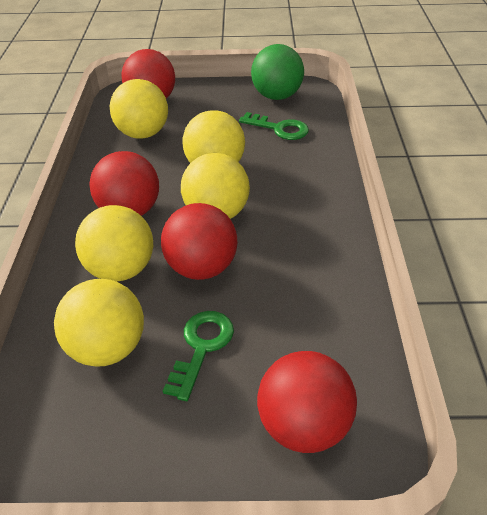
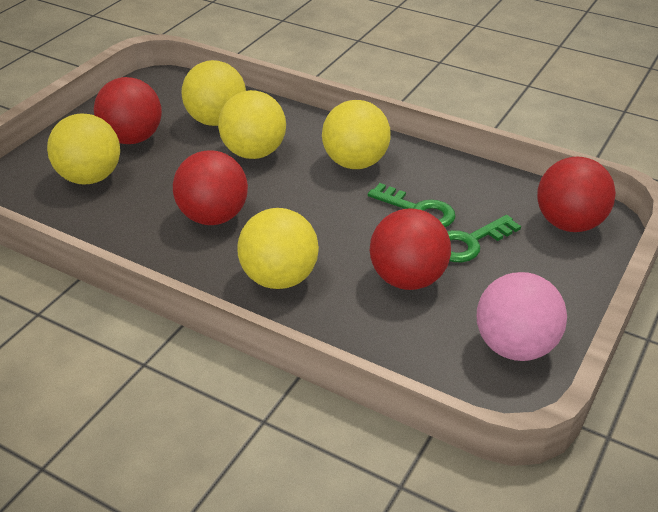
green ball: 1 -> 0
pink ball: 0 -> 1

